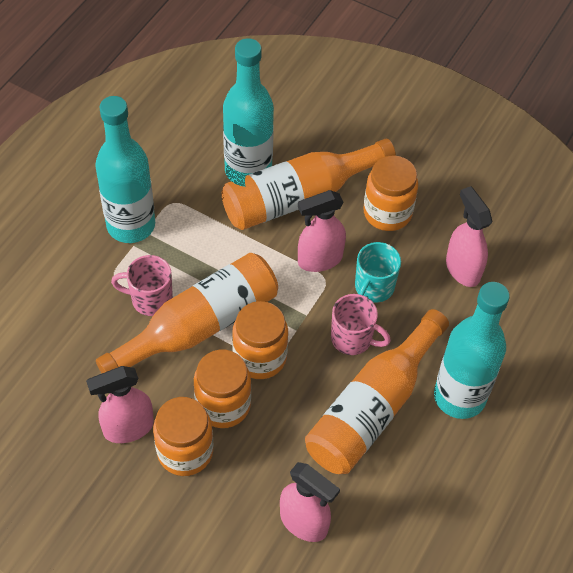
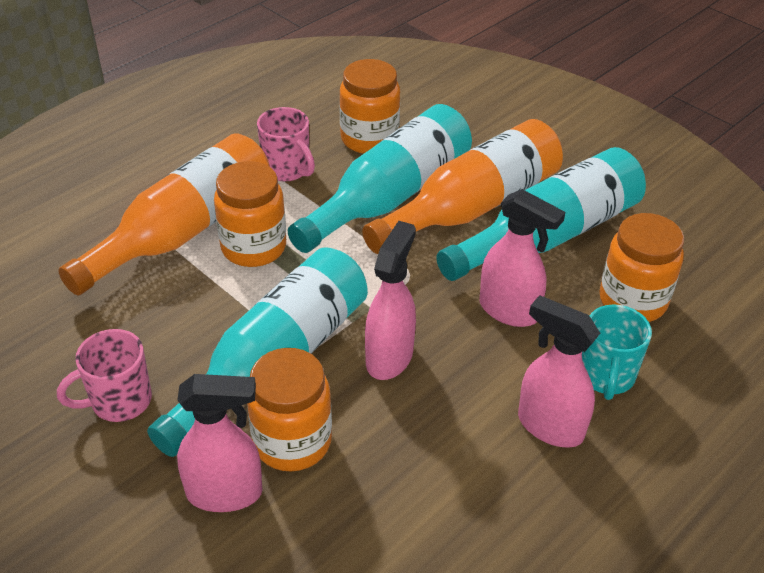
orange bottle: 3 -> 2

